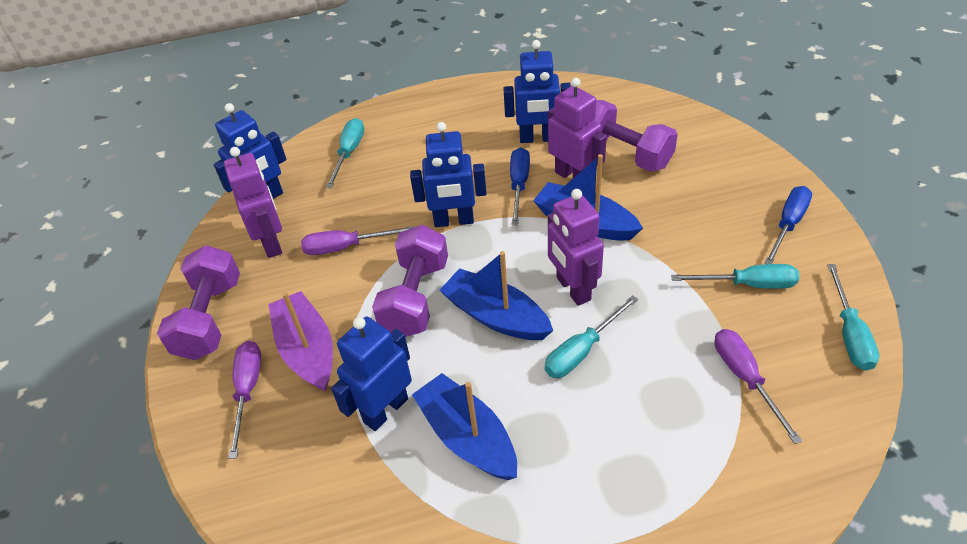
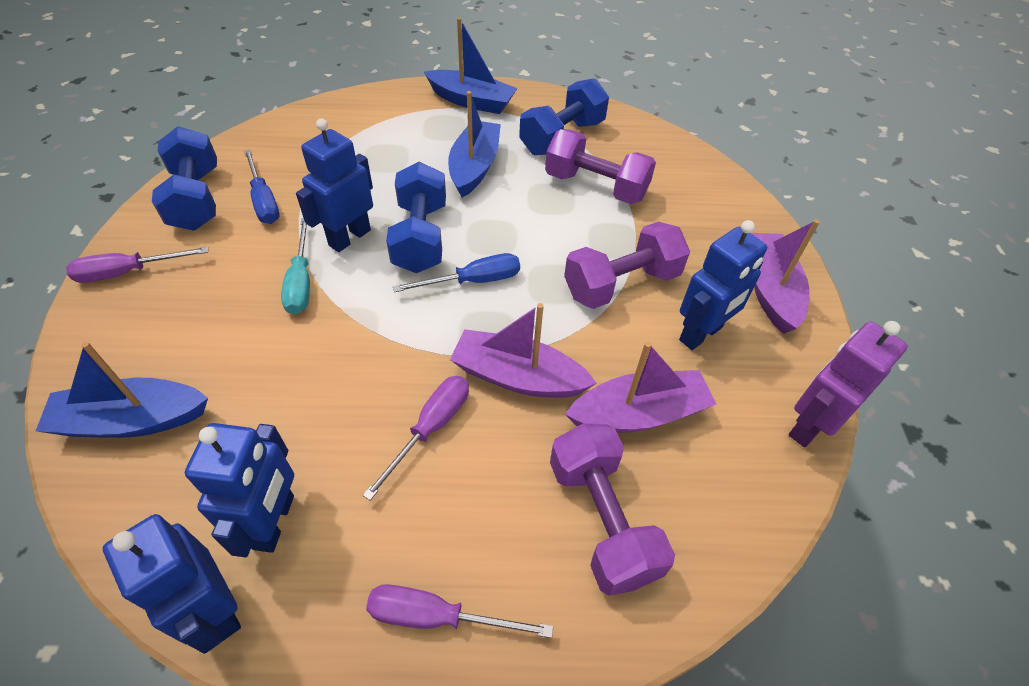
blue dumbbell: 0 -> 3
purple boat: 1 -> 3
purple robot: 3 -> 1
turquoise screwdriver: 4 -> 1

